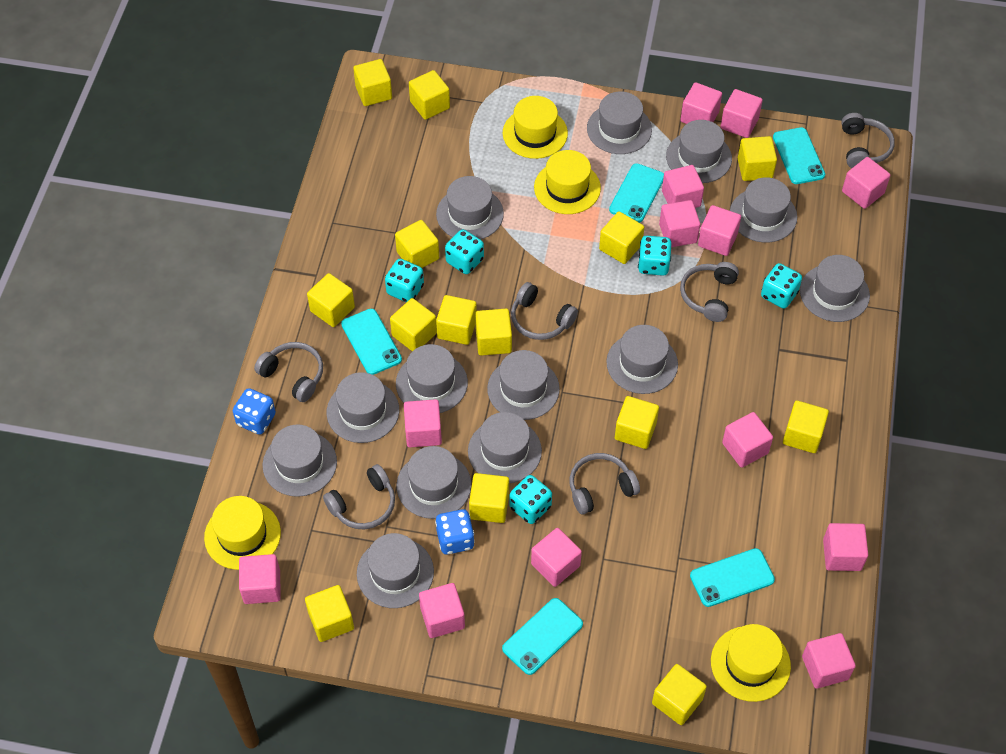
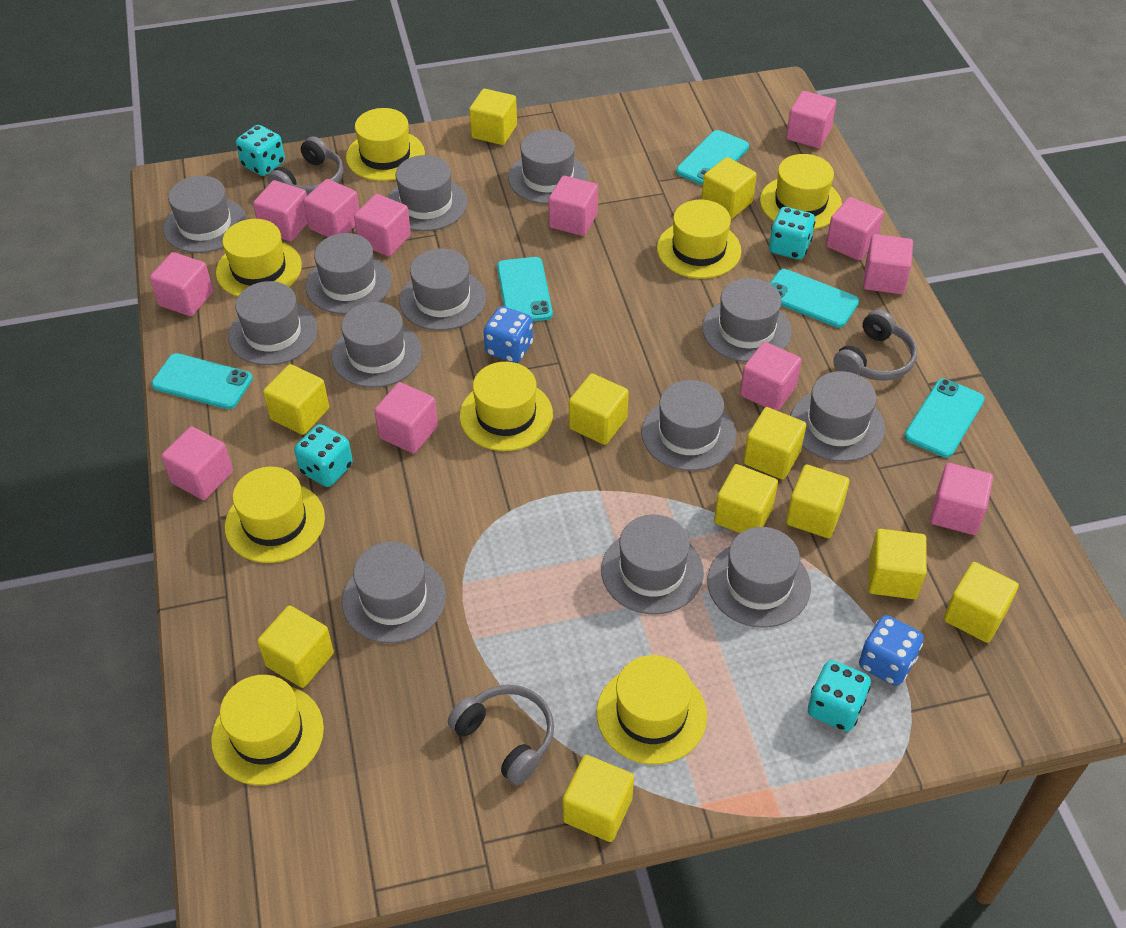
grey headphones: 6 -> 3
pink cube: 13 -> 12
turquoise dice: 5 -> 4
yellow cube: 14 -> 11
yellow hat: 4 -> 8

